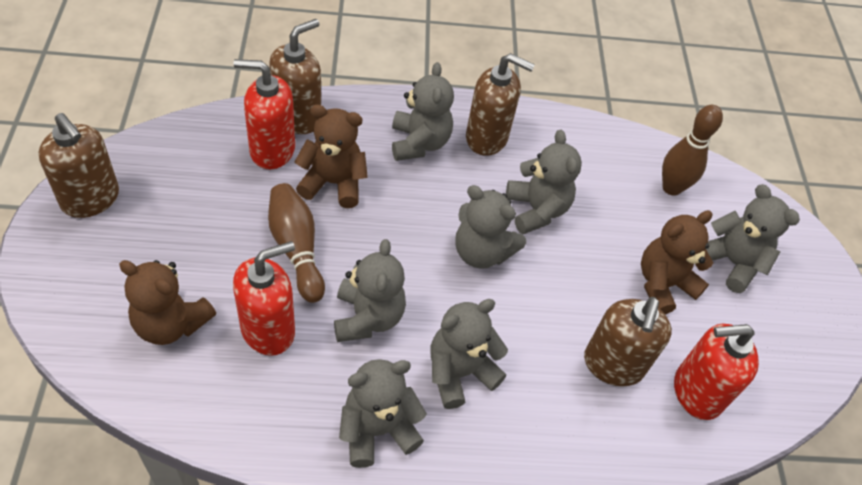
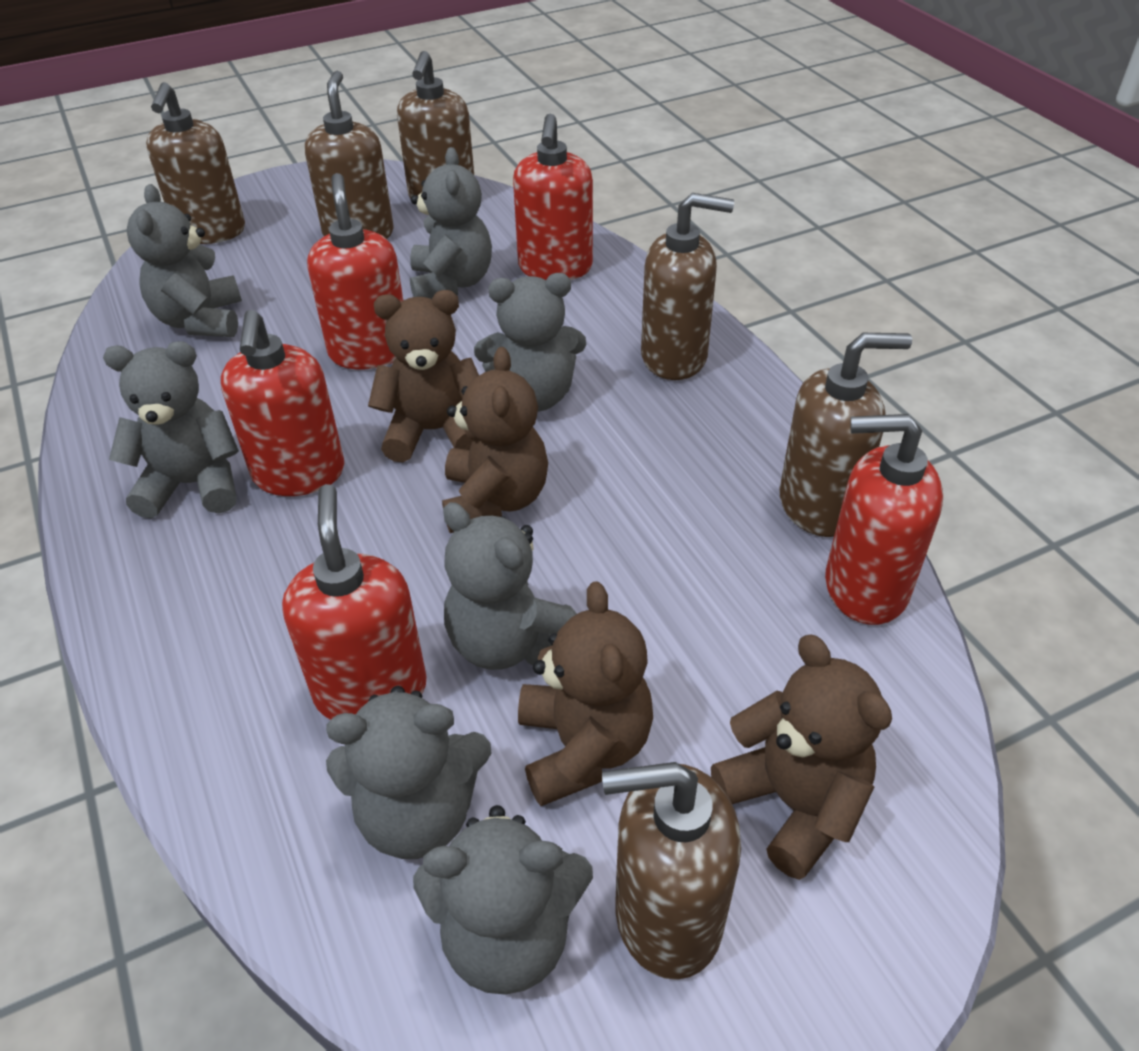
brown bowling pin: 2 -> 0
brown soap dispenser: 4 -> 6
brown teddy bear: 3 -> 4
red soap dispenser: 3 -> 5

